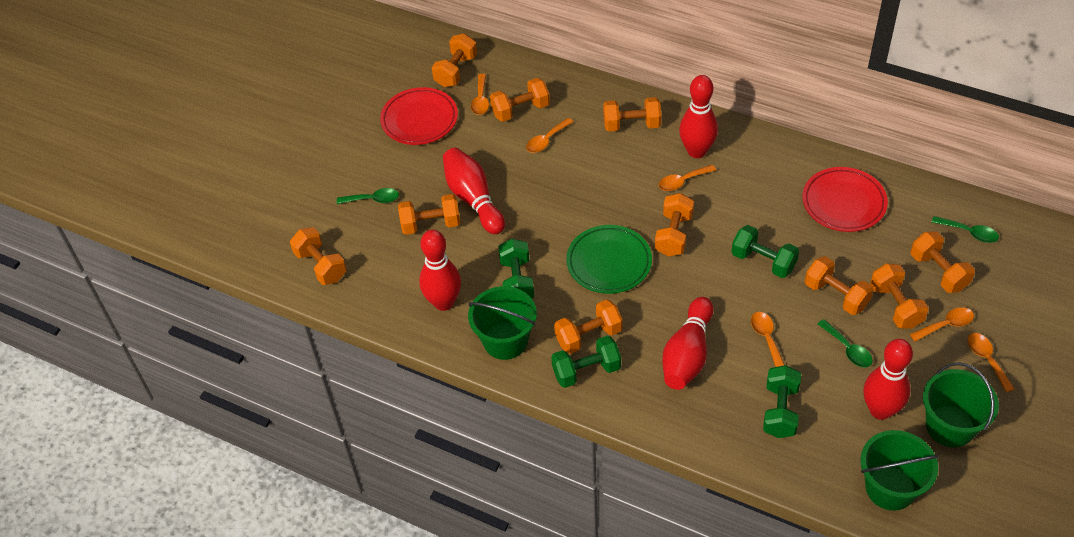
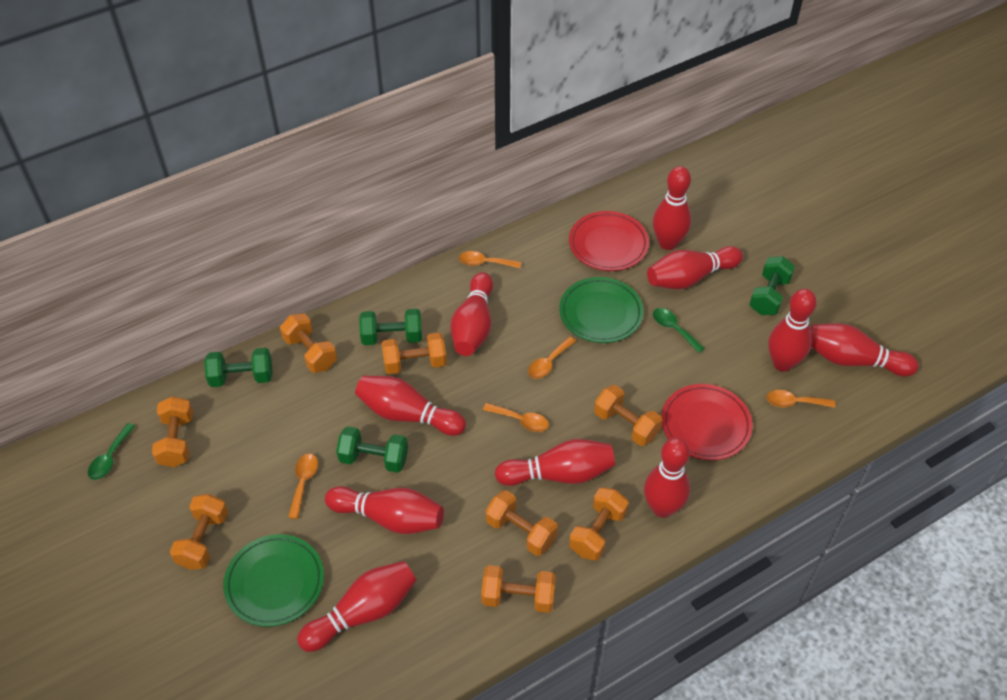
green bucket: 3 -> 0
green plate: 1 -> 2
green spoon: 3 -> 2
orange dumbbell: 10 -> 8
orange spoon: 6 -> 5
red bowling pin: 5 -> 10

